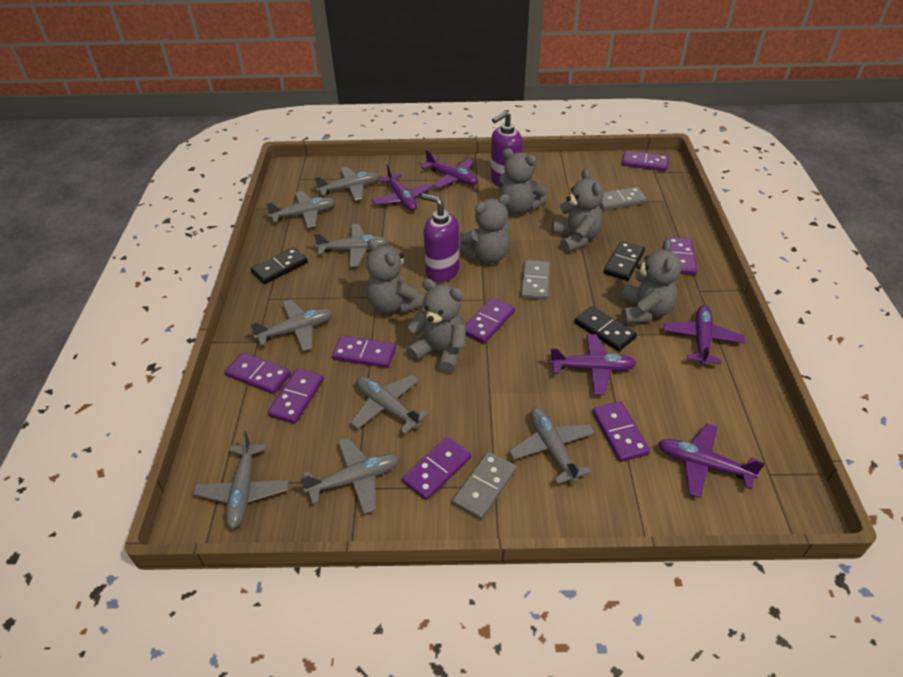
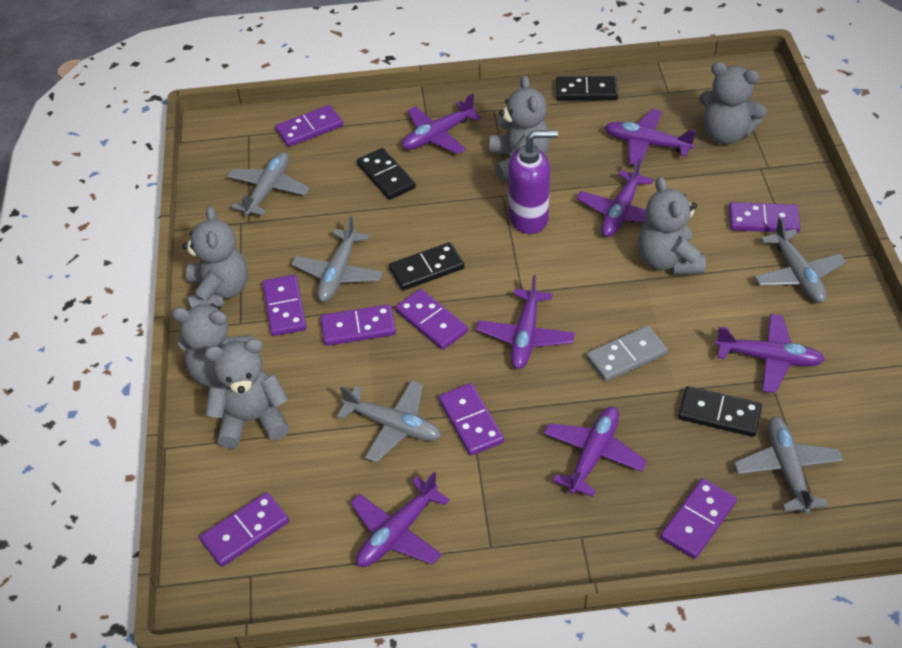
black domino: 3 -> 4
grey domino: 3 -> 1
grey plane: 8 -> 5
purple plane: 5 -> 7
purple soap dispenser: 2 -> 1

